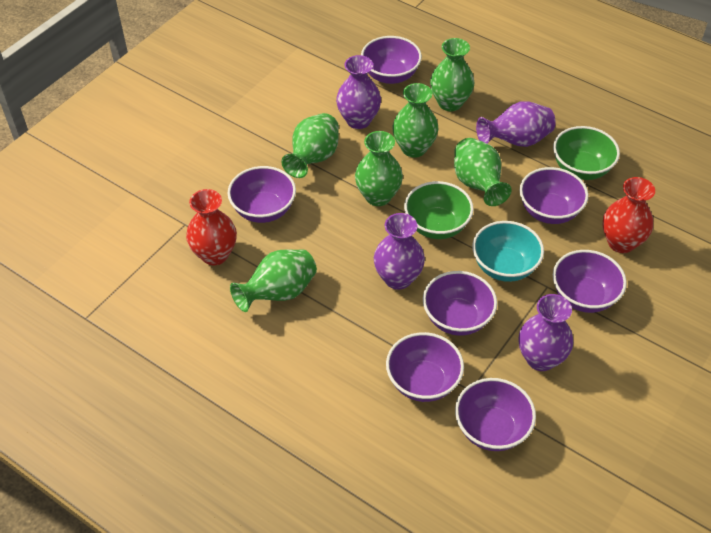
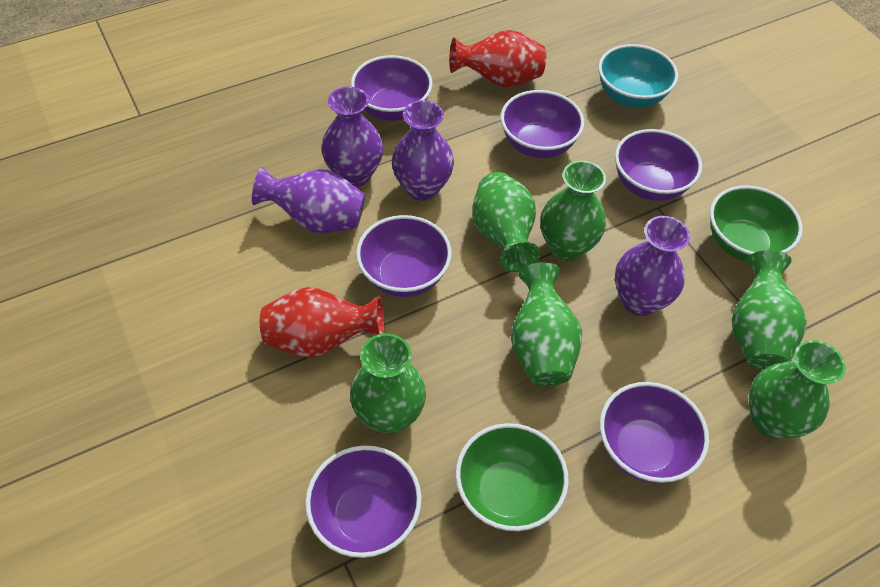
purple bowl: 7 -> 6

